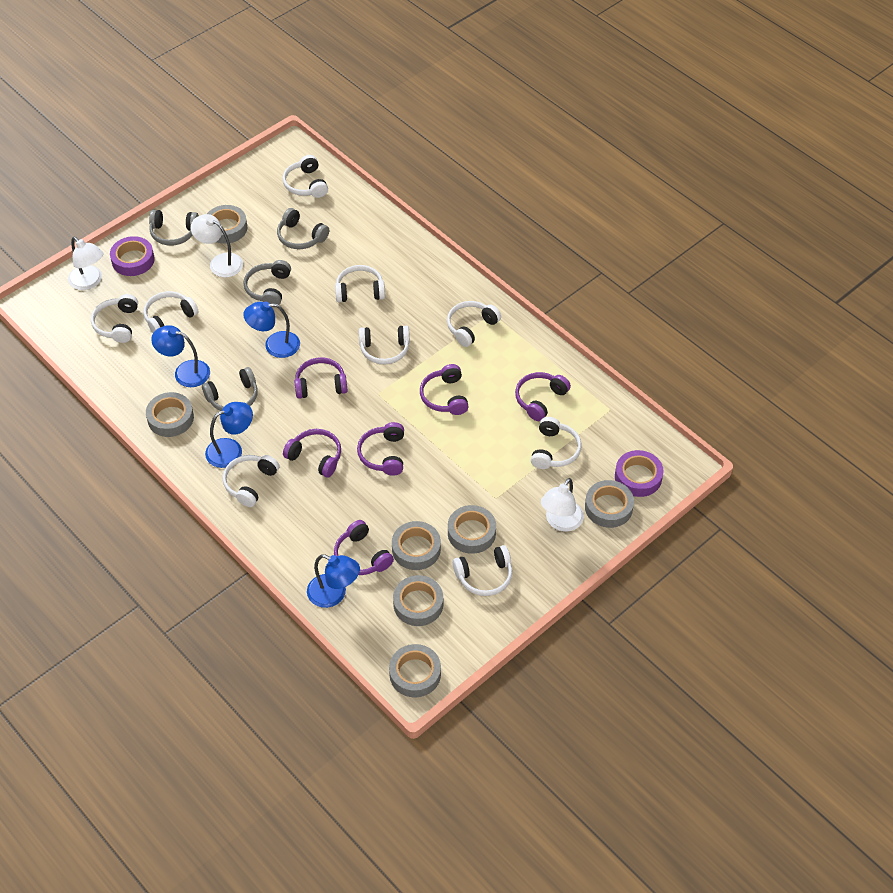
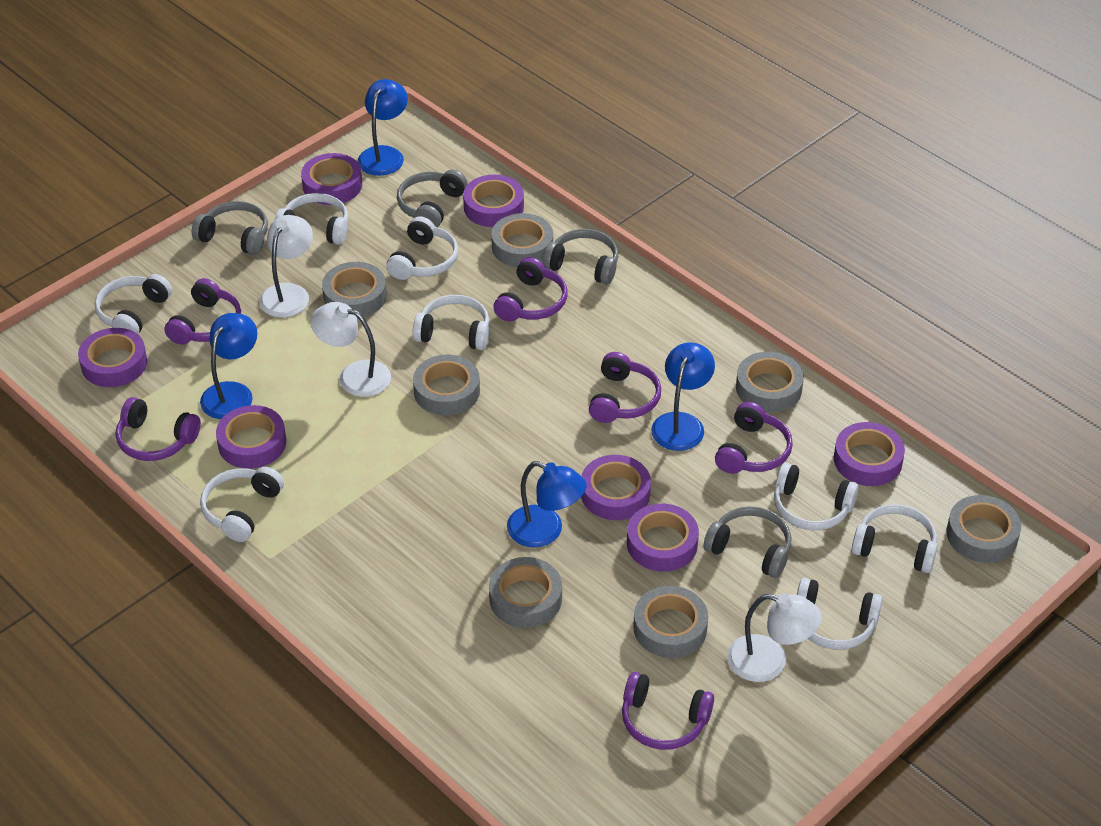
purple tape: 2 -> 7
white headphones: 9 -> 8

